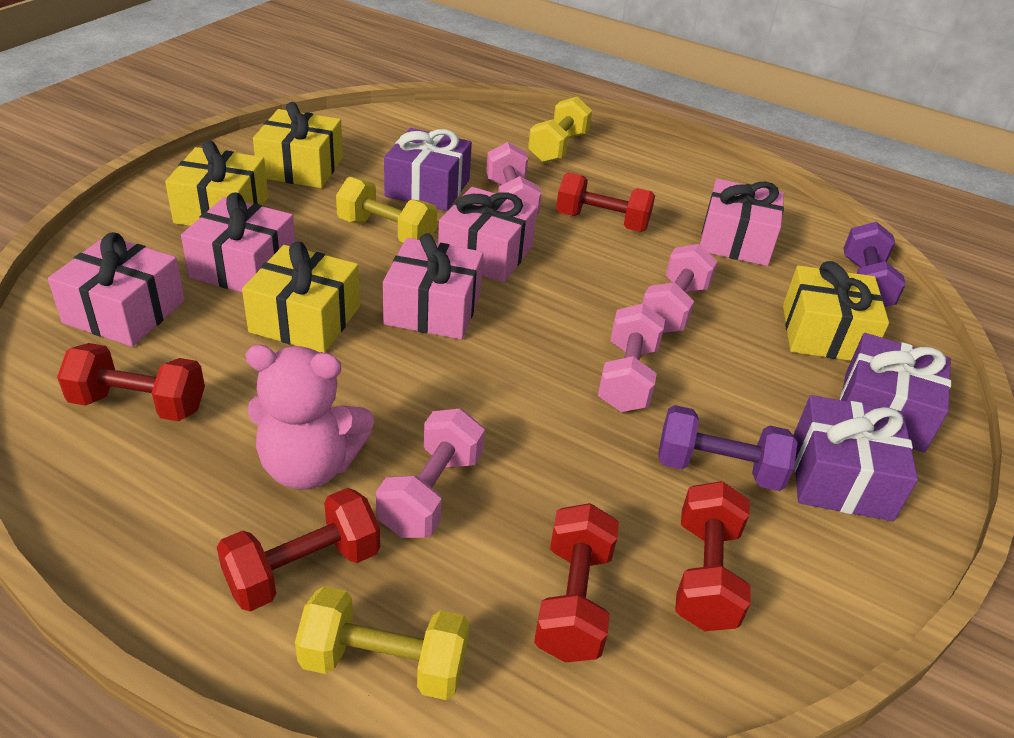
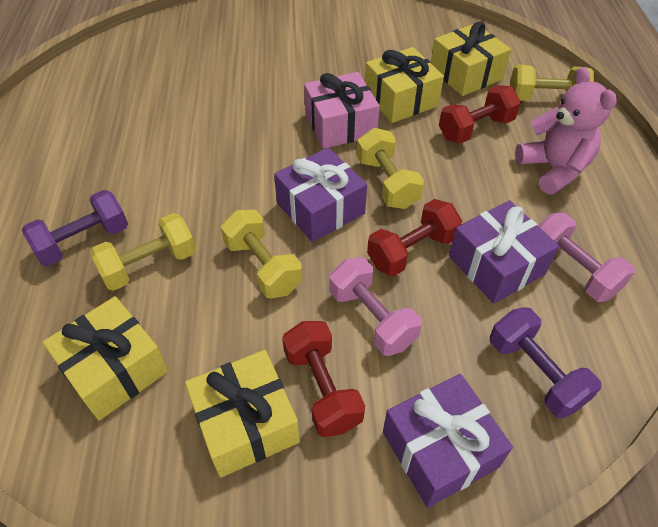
pink dumbbell: 4 -> 2
pink gift: 5 -> 1
red dumbbell: 5 -> 3
yellow dumbbell: 3 -> 4

